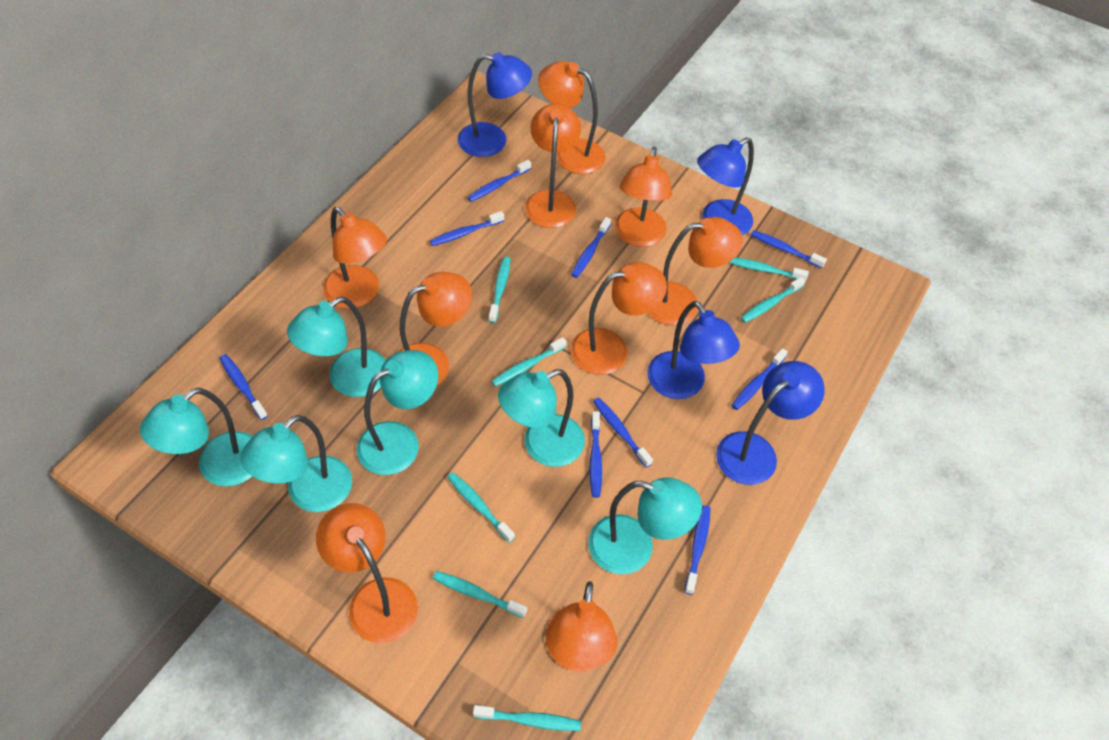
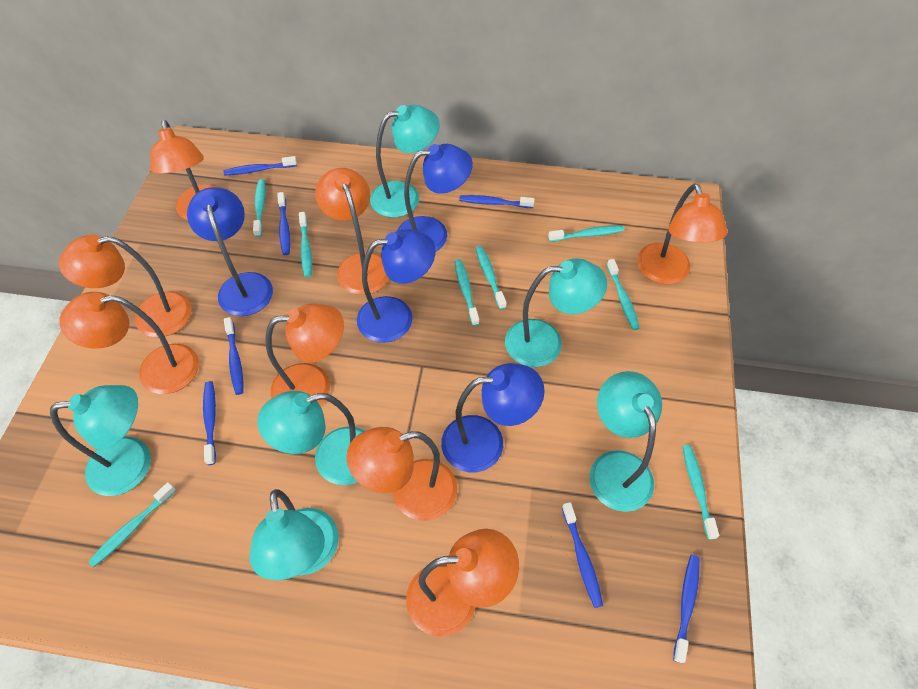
blue toothbrush: 9 -> 7
orange lamp: 9 -> 8
turquoise toothbrush: 7 -> 8

